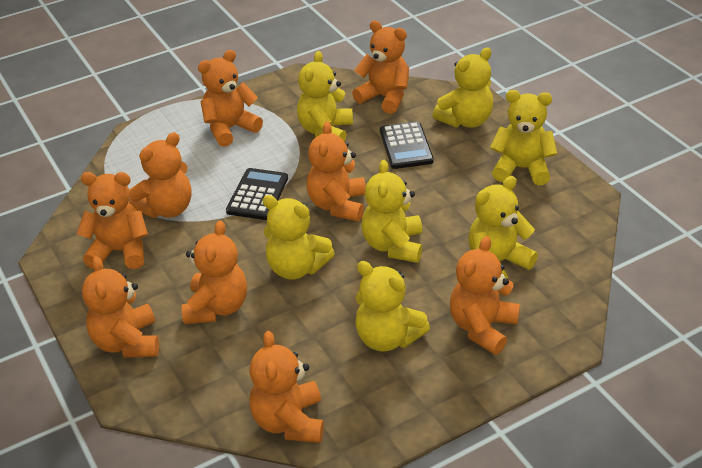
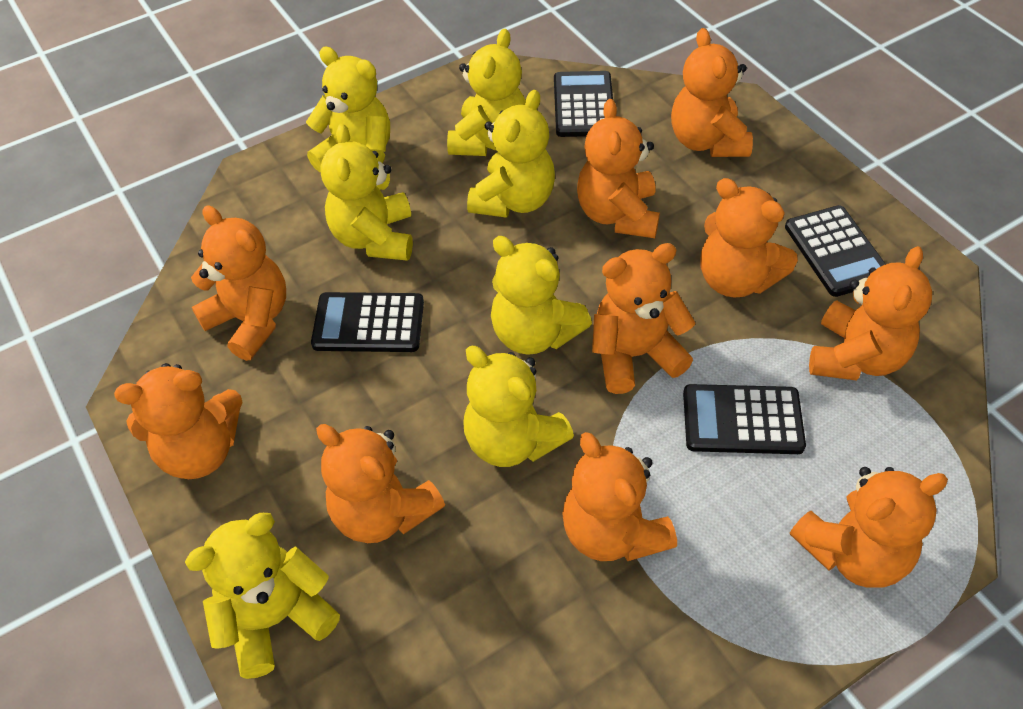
black calculator: 2 -> 4
orange teddy bear: 9 -> 10

